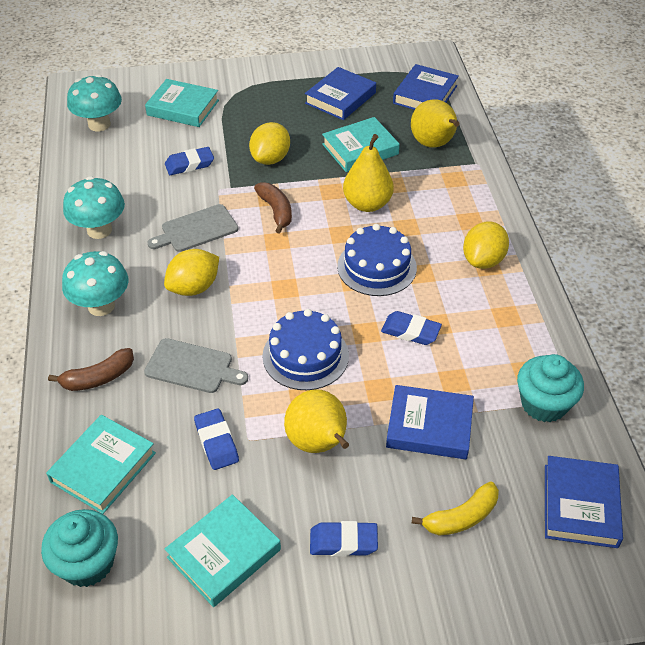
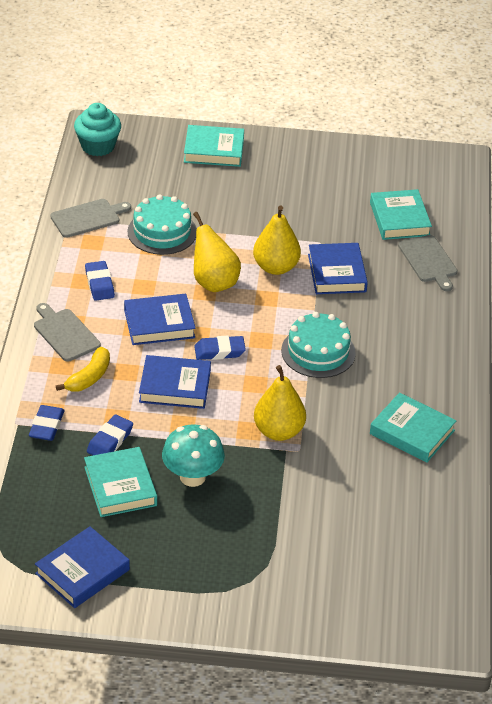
blue cake: 2 -> 0
brown banana: 2 -> 0
grey cutting board: 2 -> 3
turquoise cake: 0 -> 2
turquoise cupcake: 2 -> 1
turquoise mushroom: 3 -> 1
yellow lemon: 3 -> 0

